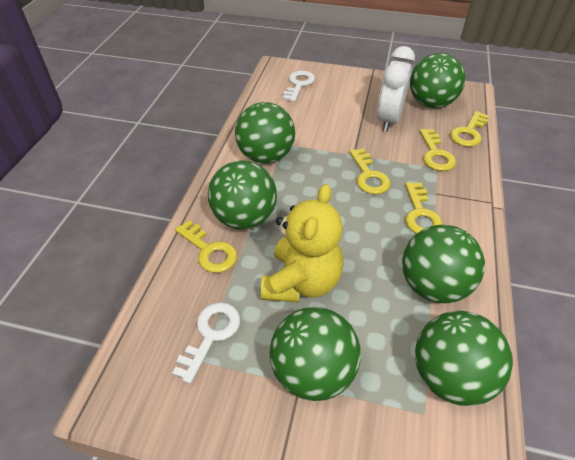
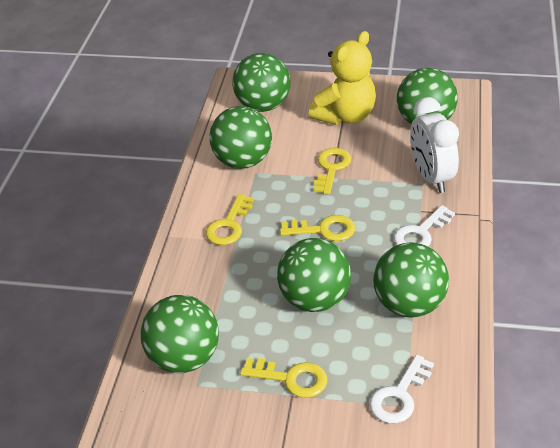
yellow key: 5 -> 4

